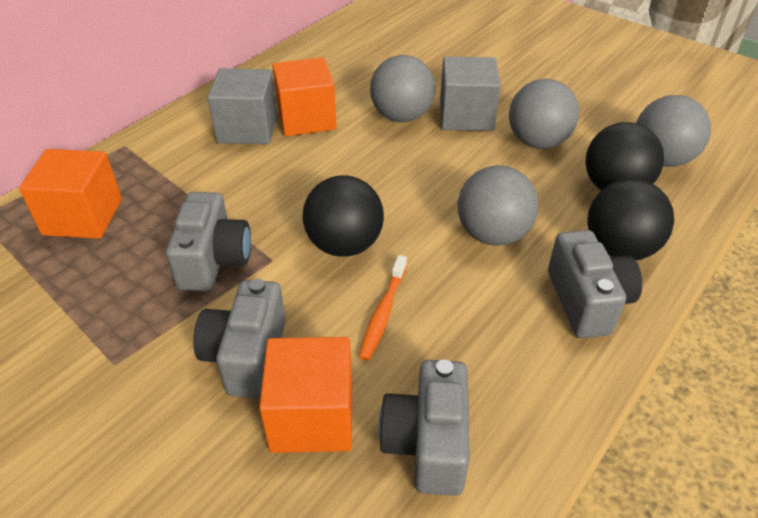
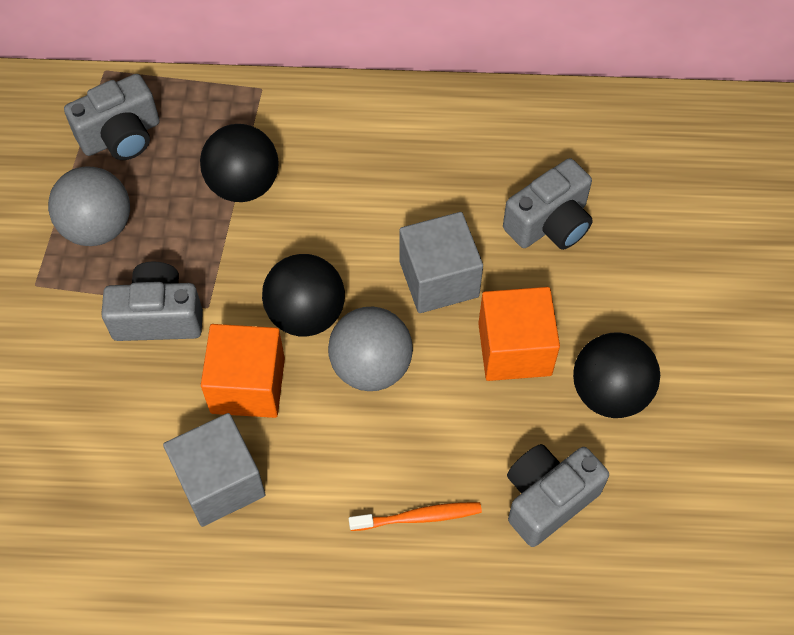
grey ball: 4 -> 2
orange cube: 3 -> 2

